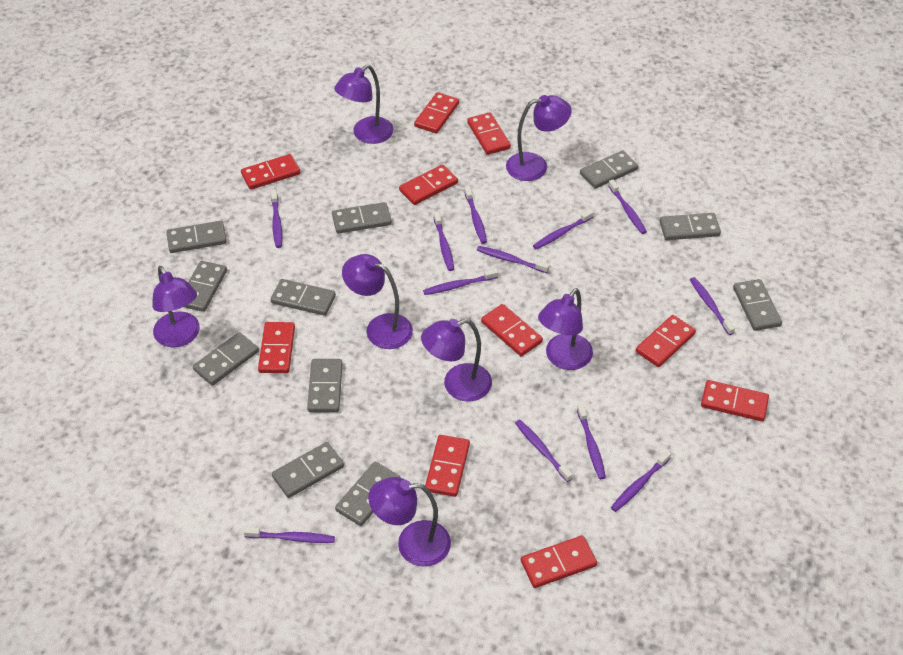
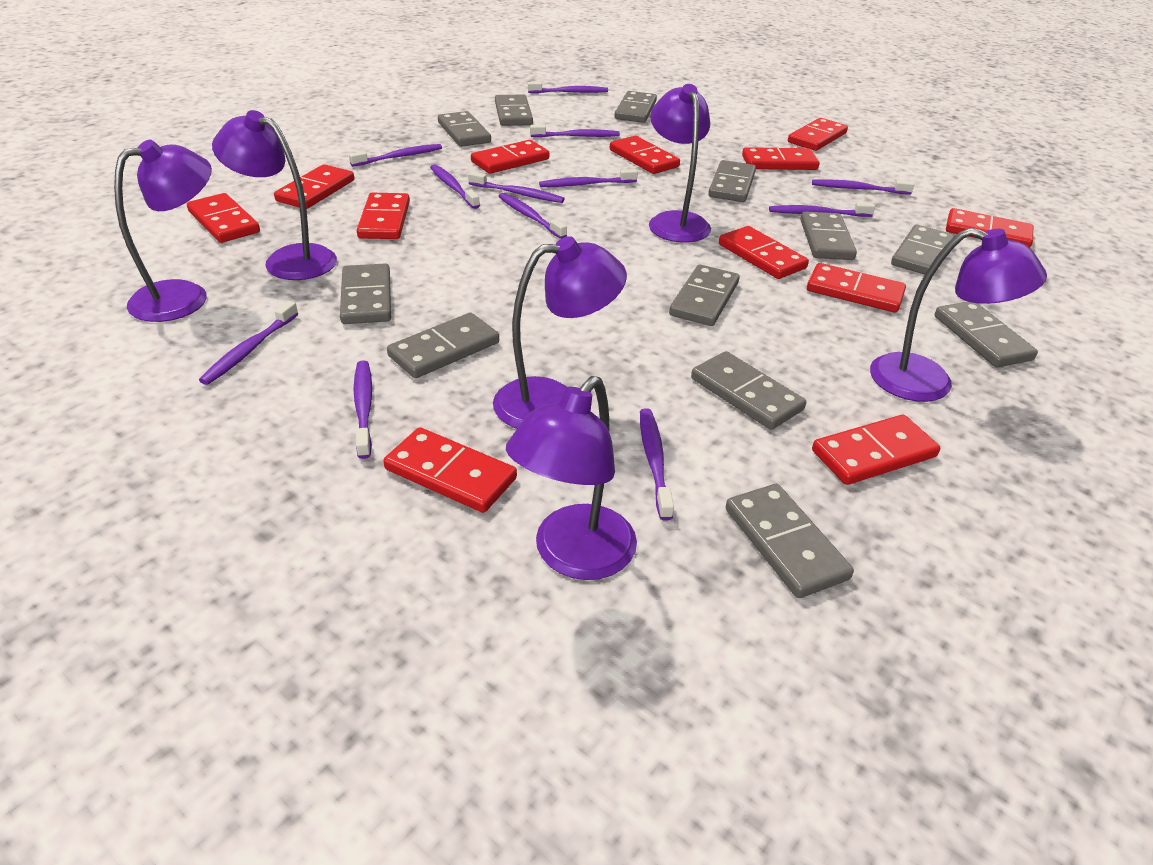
grey domino: 11 -> 12
purple lamp: 7 -> 6
red domino: 10 -> 12

